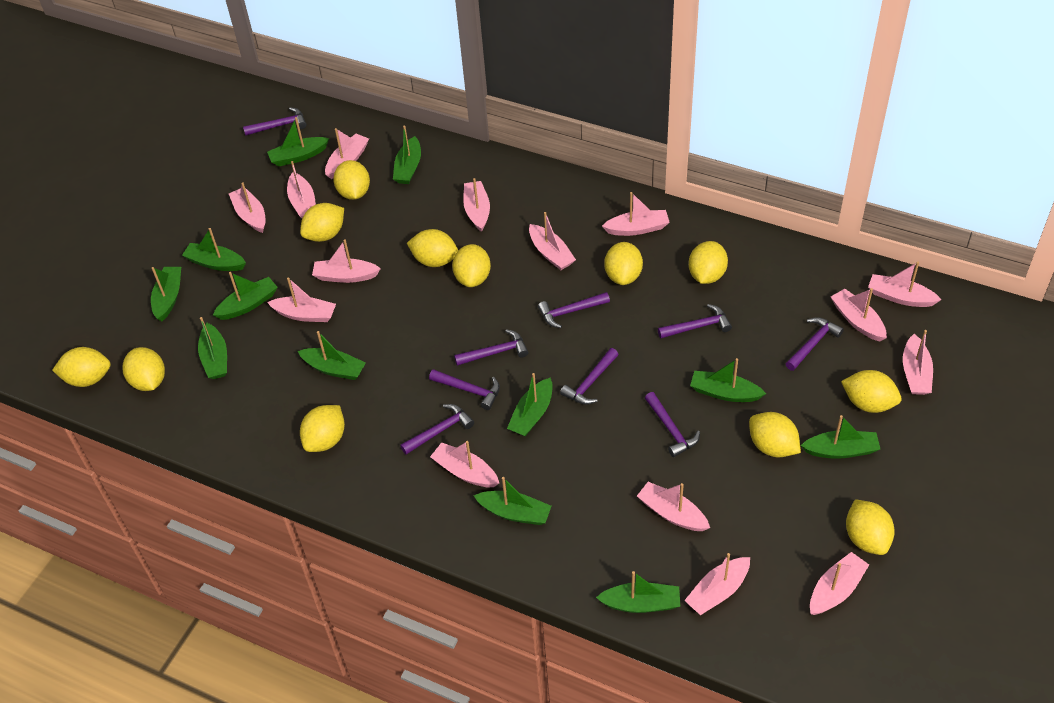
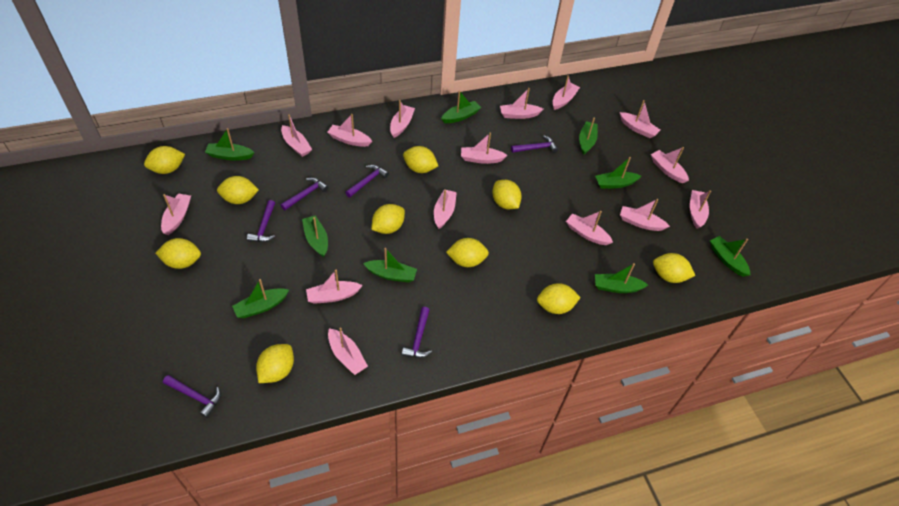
green boat: 12 -> 9
purple hammer: 9 -> 6
yellow lemon: 12 -> 10

